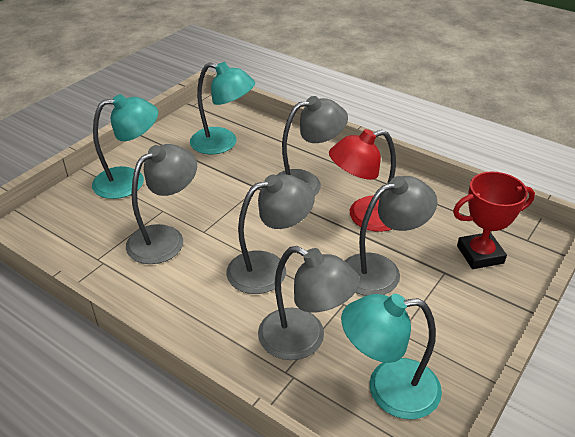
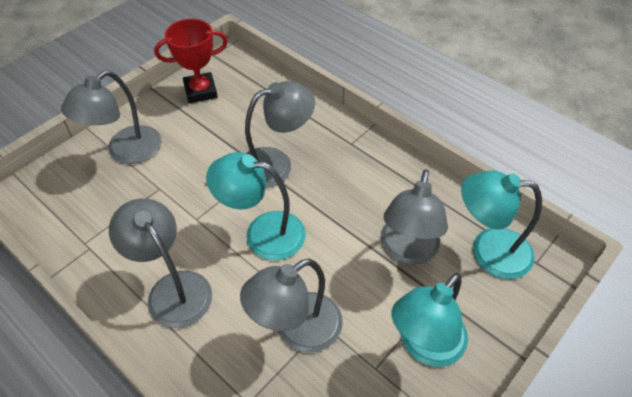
red lamp: 1 -> 0

